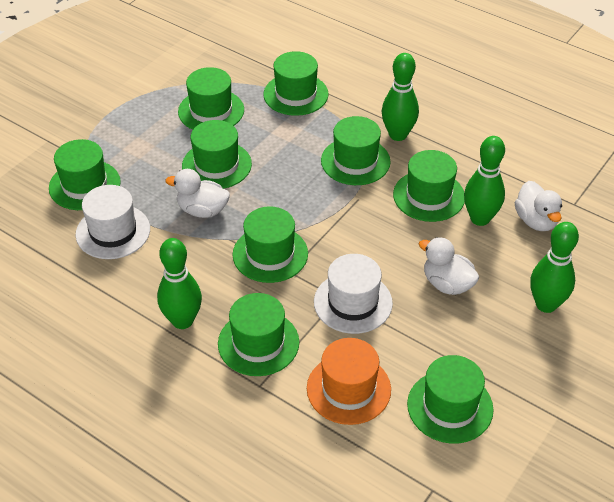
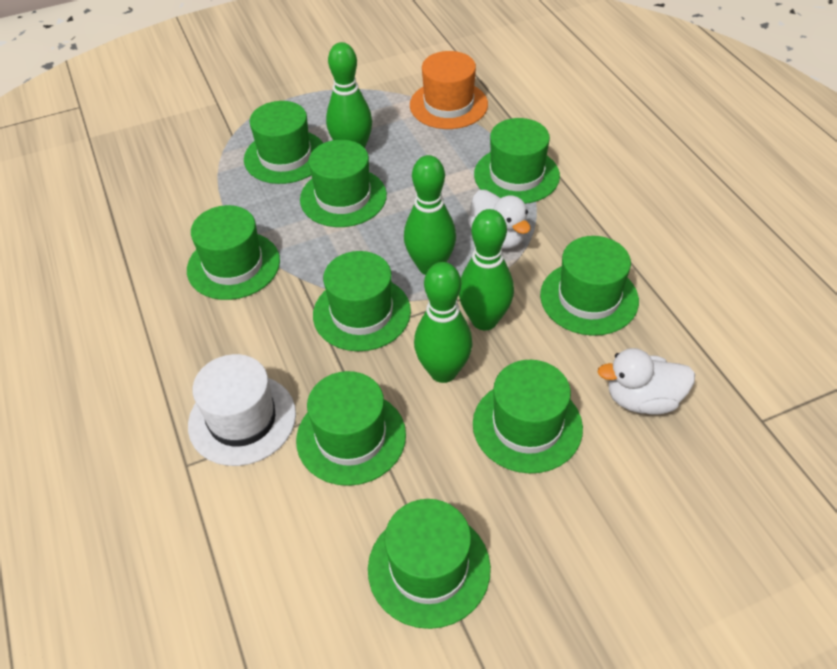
white duck: 3 -> 2
white hat: 2 -> 1

